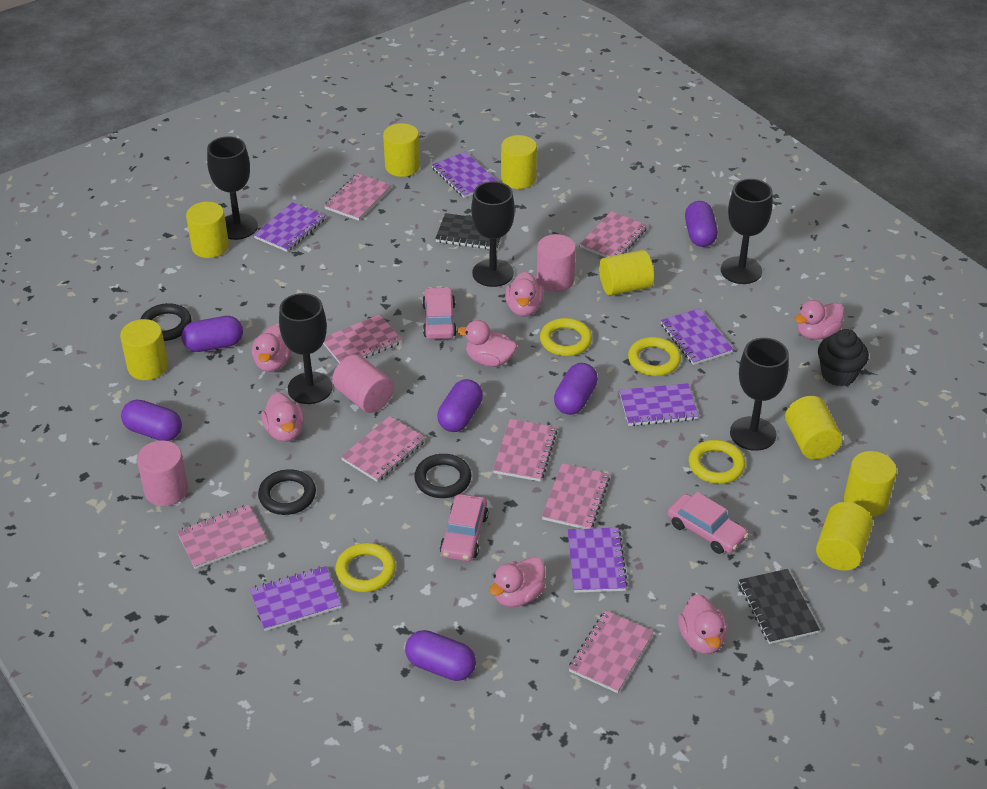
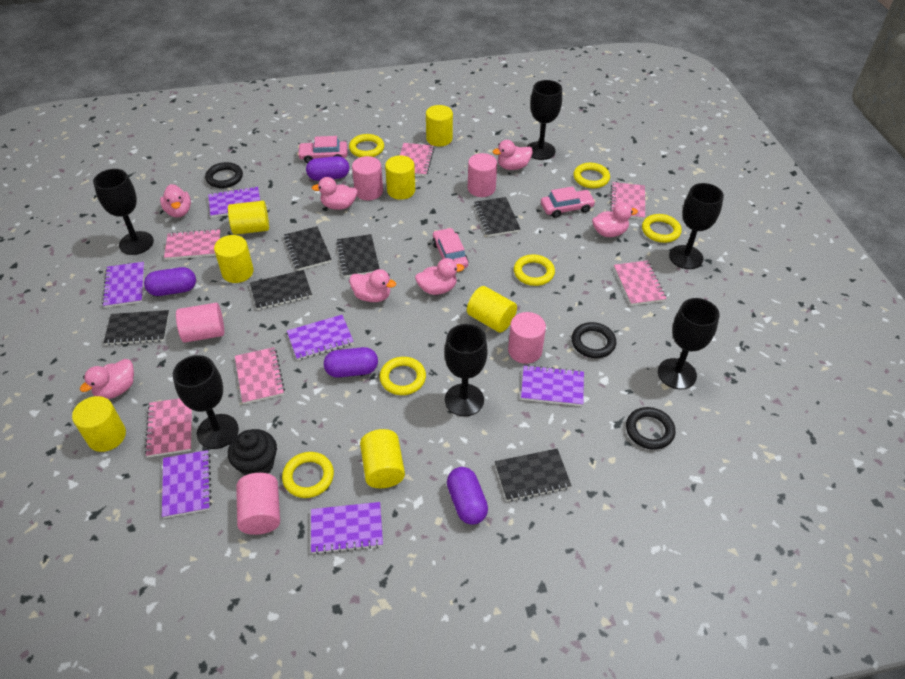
black goblet: 5 -> 6
black notebook: 2 -> 6
pink cylinder: 3 -> 5
pink notebook: 8 -> 6
purple capsule: 6 -> 4
yellow cylinder: 8 -> 7
yellow ring: 4 -> 6

